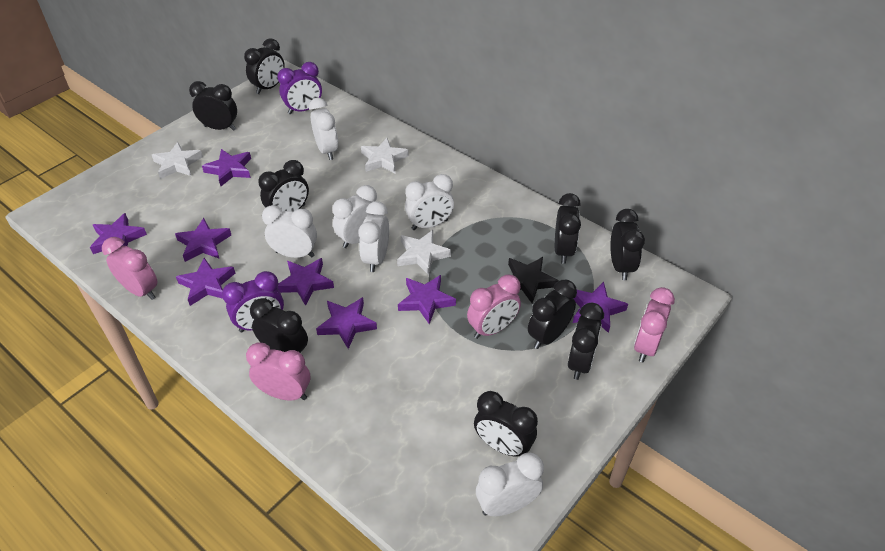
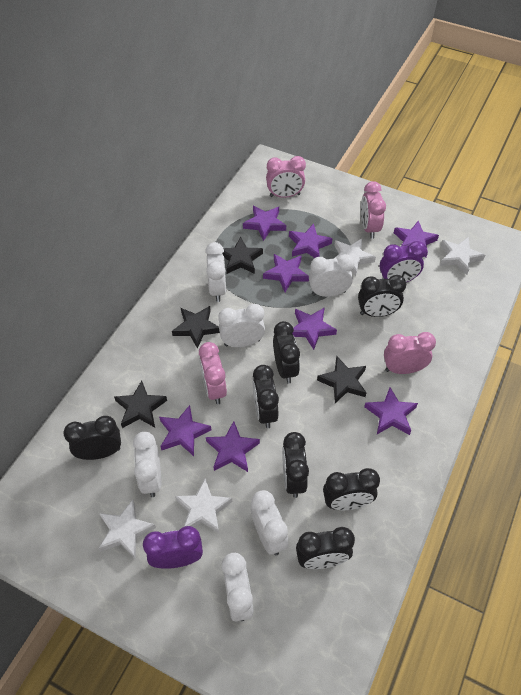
black clock: 9 -> 7
black star: 1 -> 4
white star: 3 -> 4

